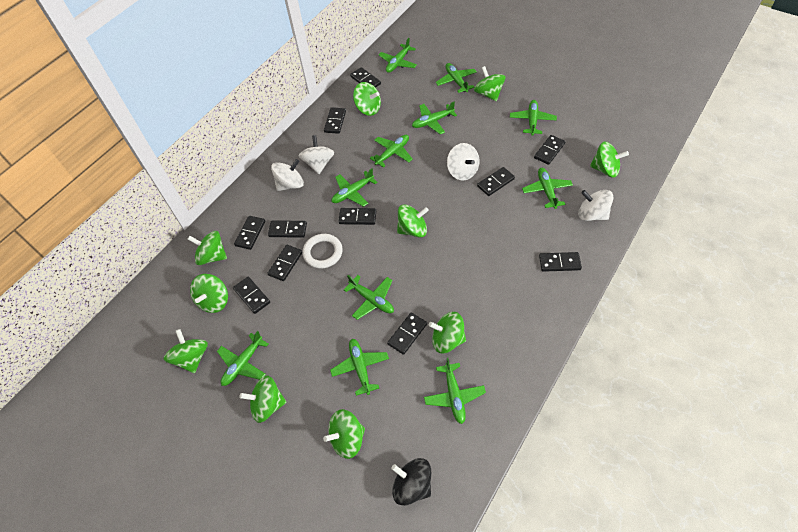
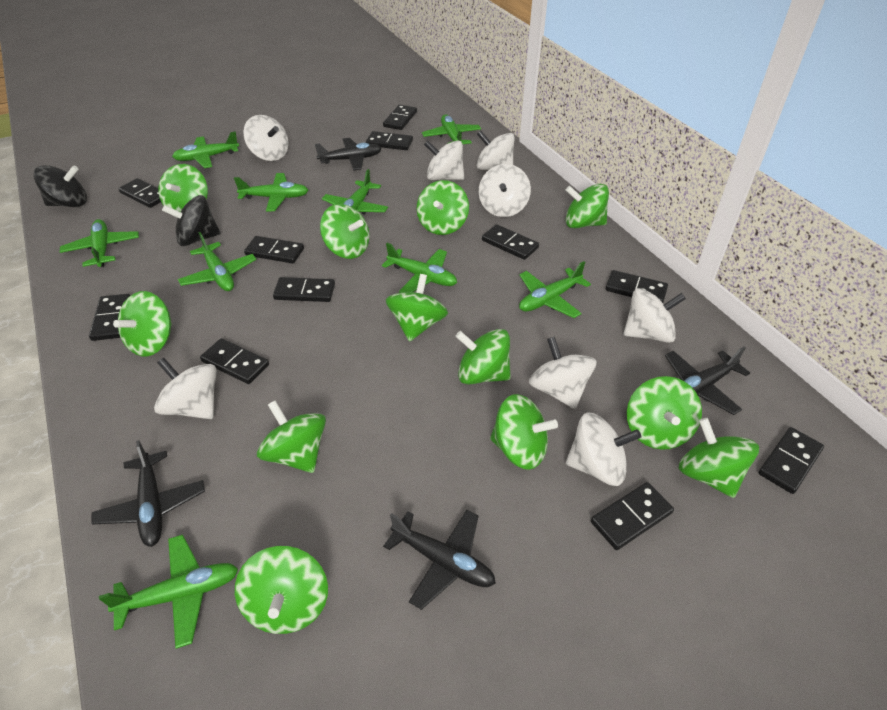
black plane: 0 -> 4
black spinning top: 1 -> 2
green plane: 11 -> 9
green spinning top: 10 -> 12
white ring: 1 -> 0
white spinning top: 4 -> 8

